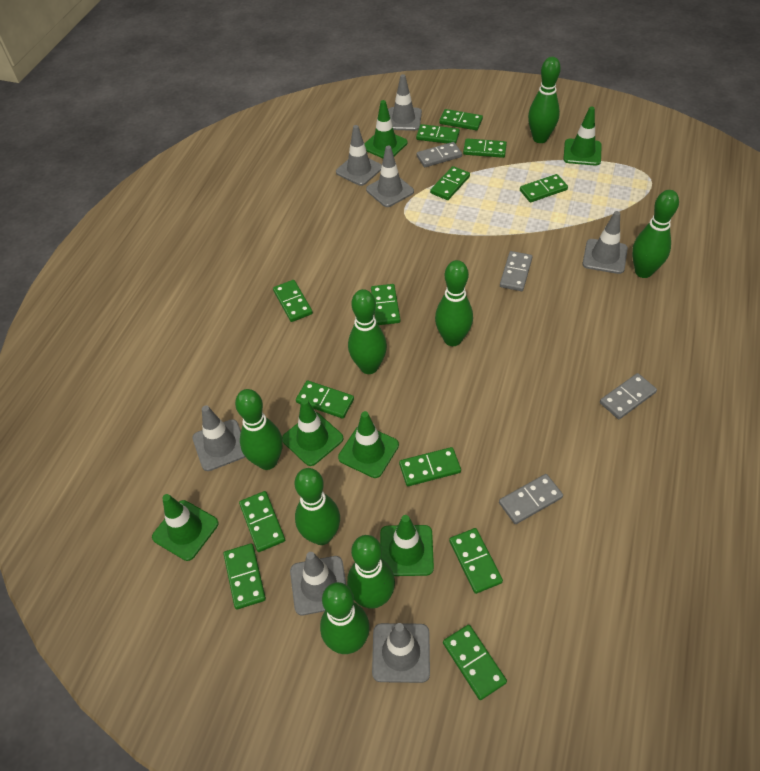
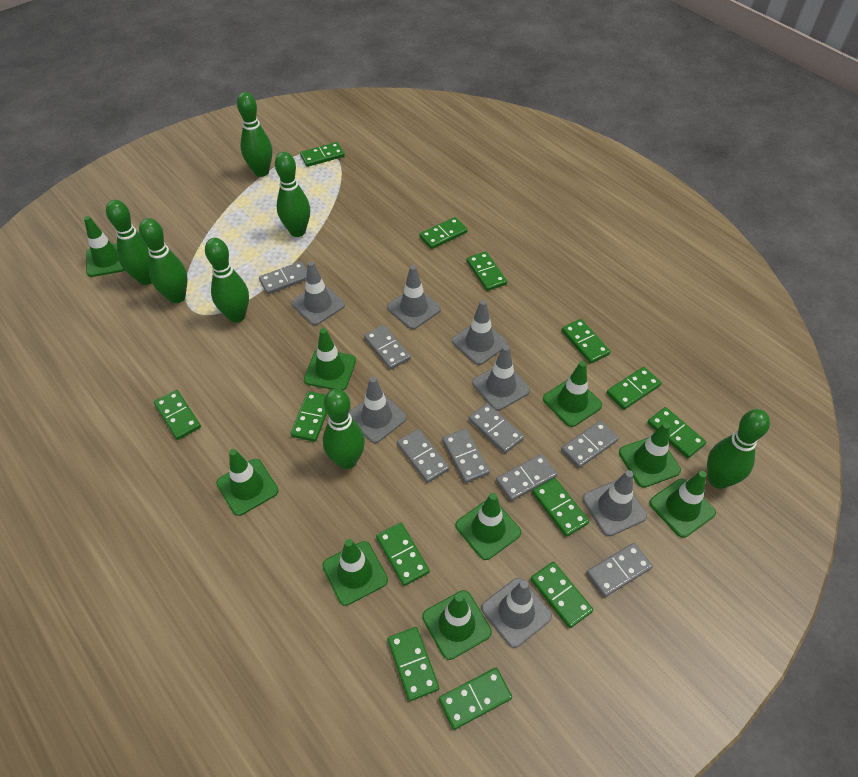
green bowling pin: 8 -> 7
green traffic cone: 6 -> 9
grey domino: 4 -> 8

